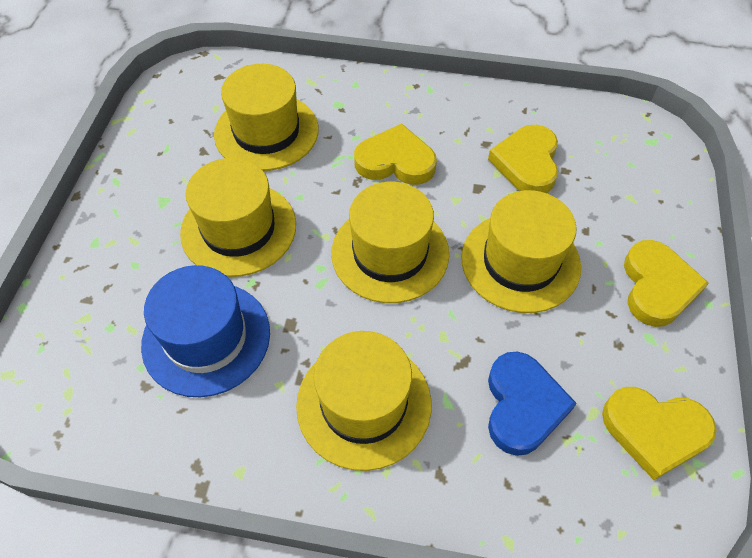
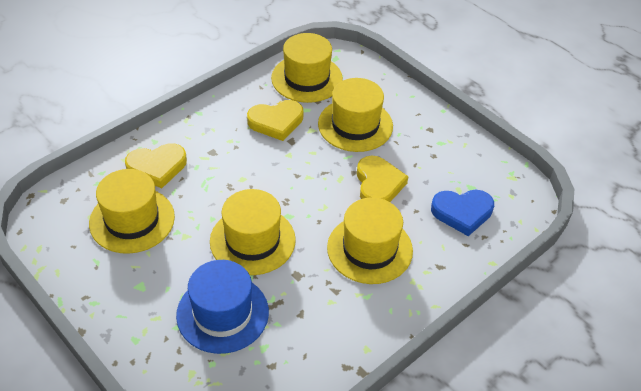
yellow heart: 4 -> 3

